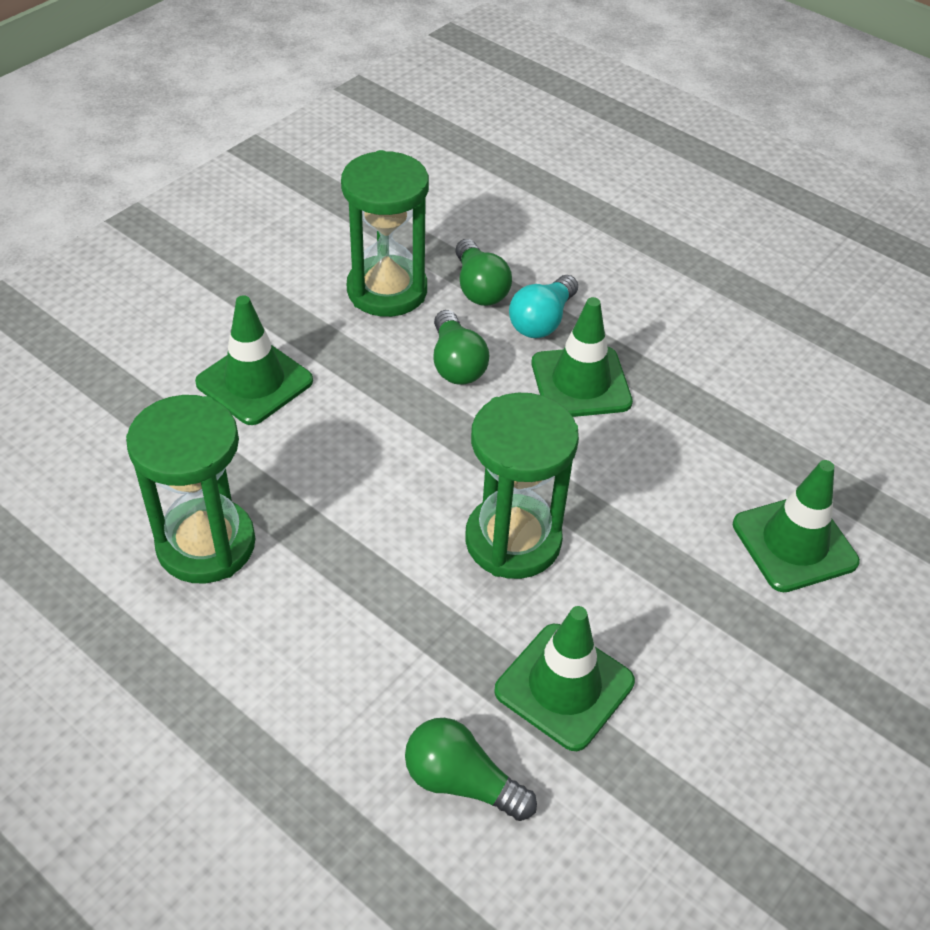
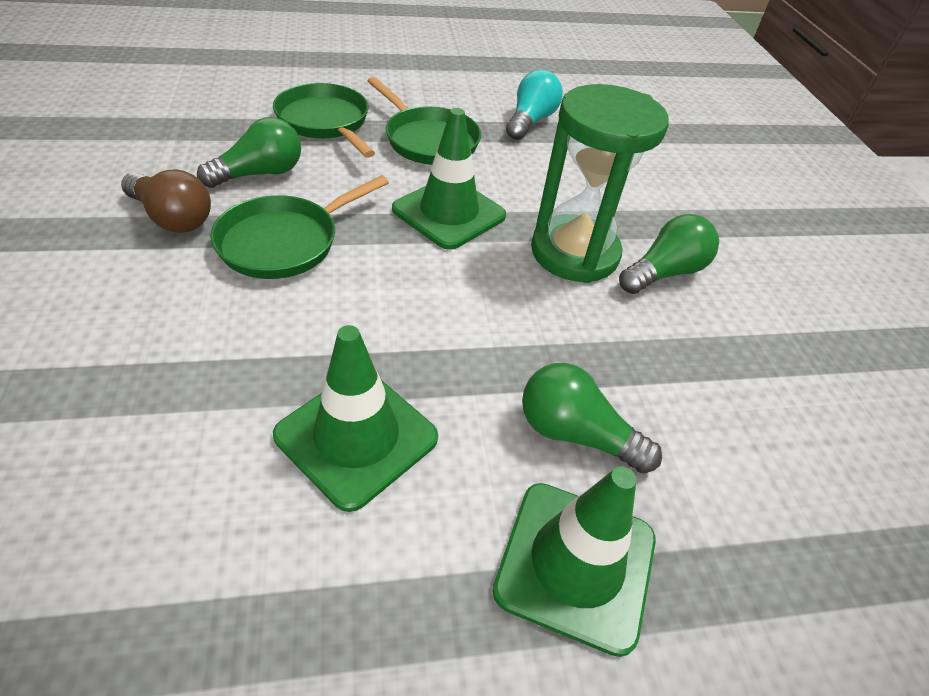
brown light bulb: 0 -> 1
green hourglass: 3 -> 1
green pan: 0 -> 3
green traffic cone: 4 -> 3

